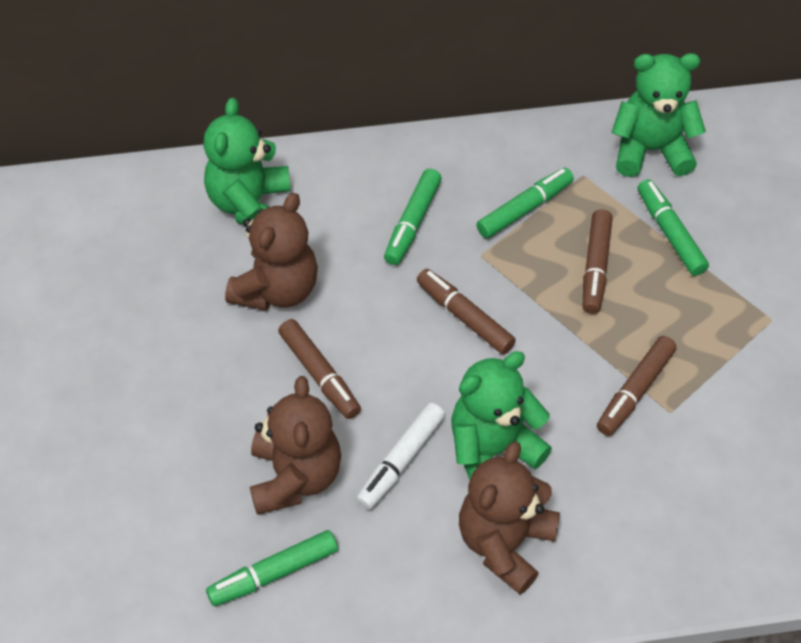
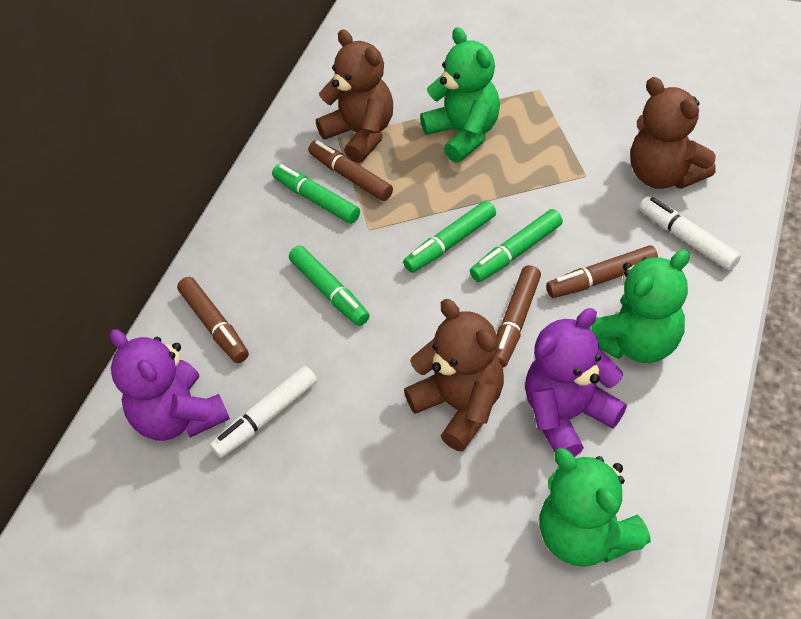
purple teddy bear: 0 -> 2
white marker: 1 -> 2

